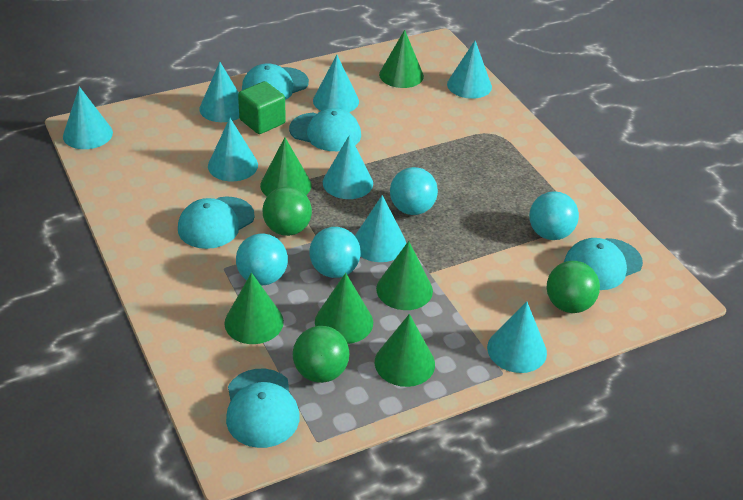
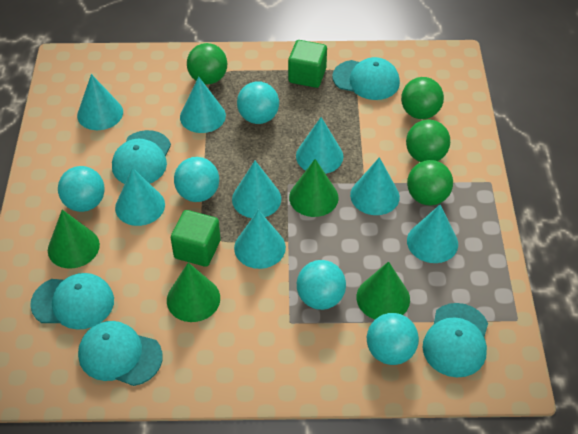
green ball: 3 -> 4
green cone: 6 -> 4
green cube: 1 -> 2
turquoise ball: 4 -> 5

